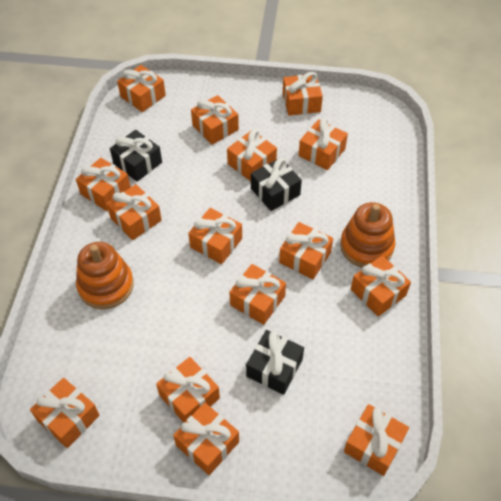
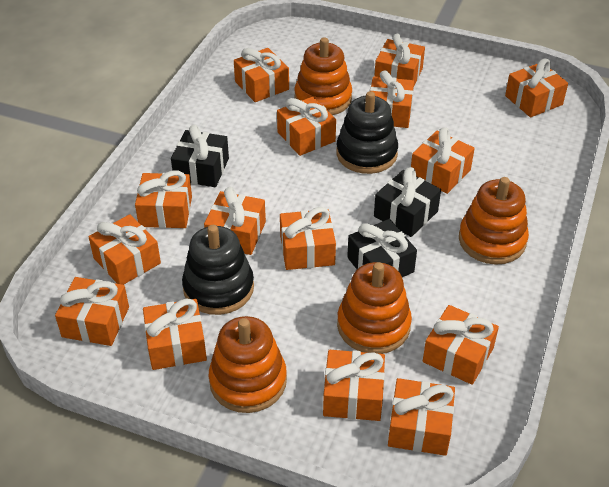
black stacking toy: 0 -> 2
orange stacking toy: 2 -> 4

